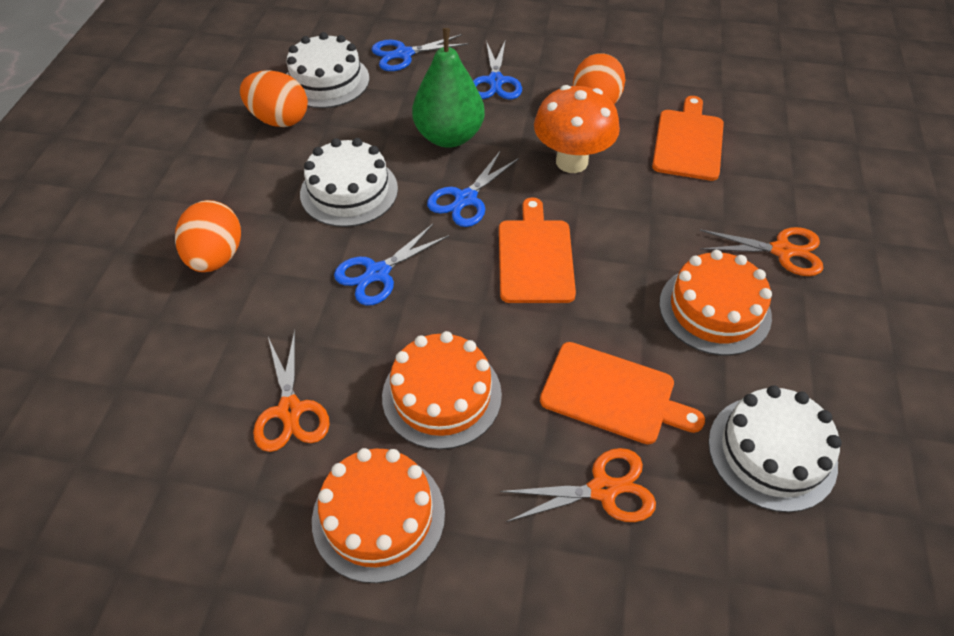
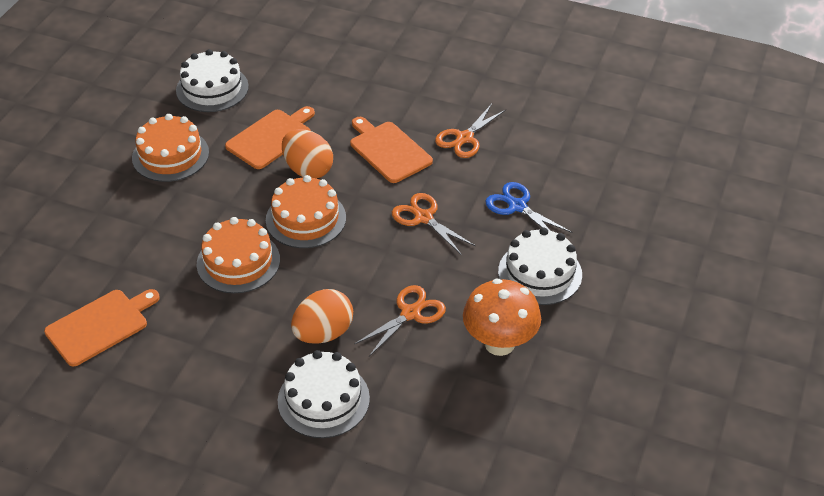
blue scissors: 4 -> 1
green pear: 1 -> 0
orange egg: 3 -> 2

